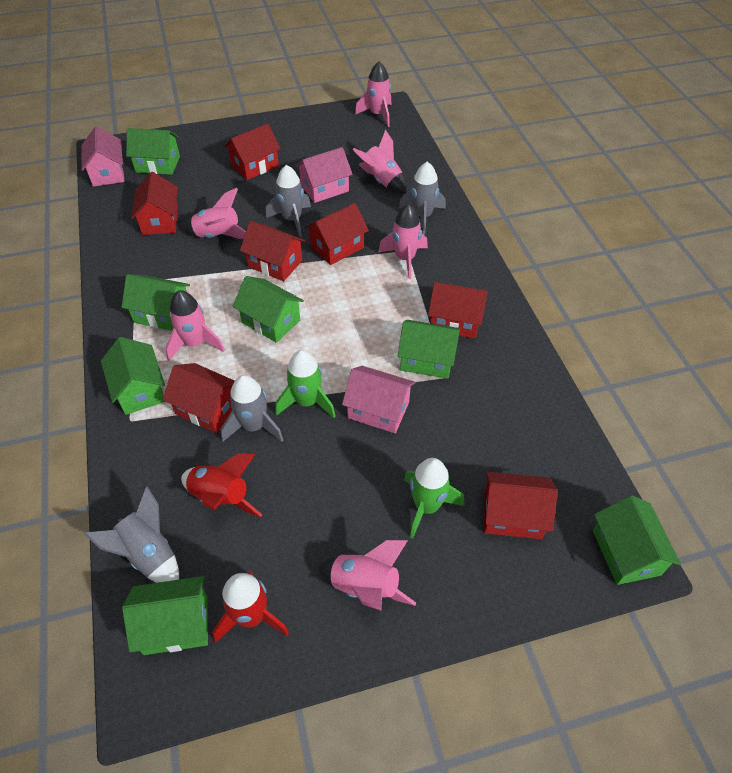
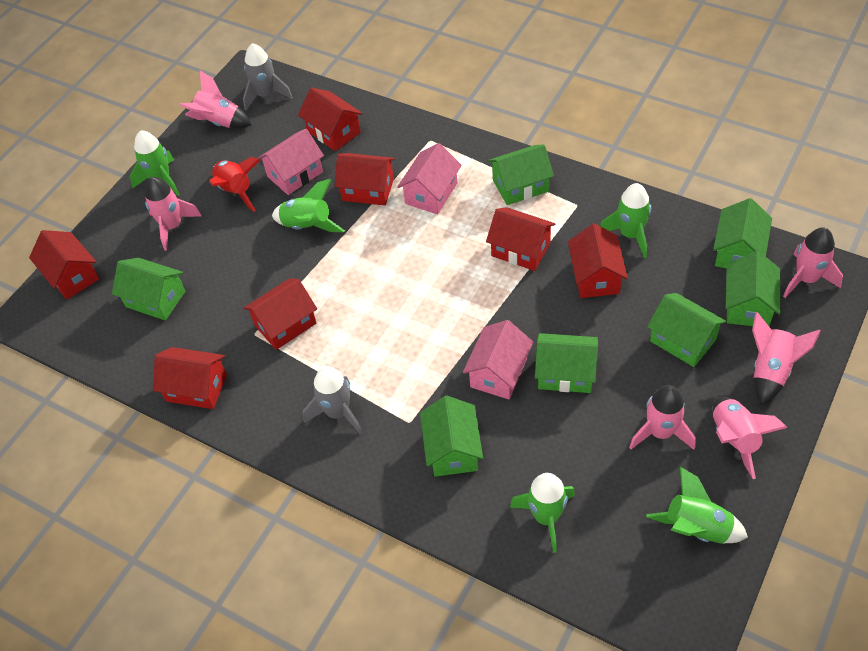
green rocket: 2 -> 5
grey rocket: 4 -> 2
red rocket: 2 -> 1

